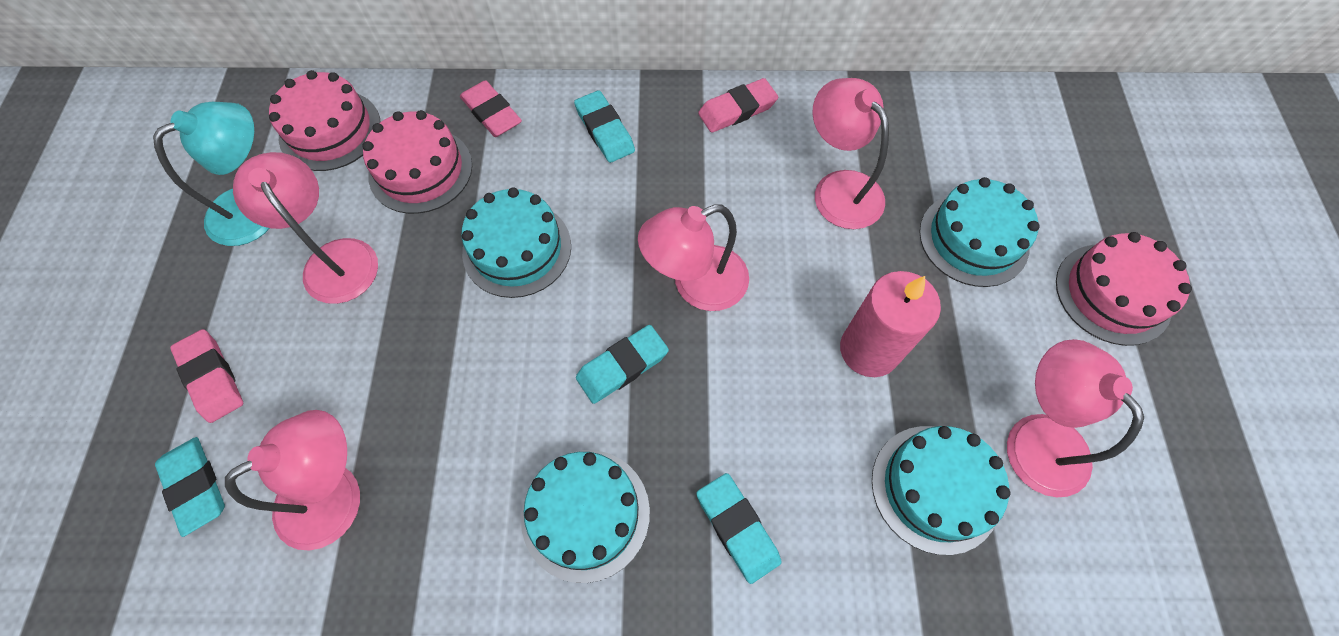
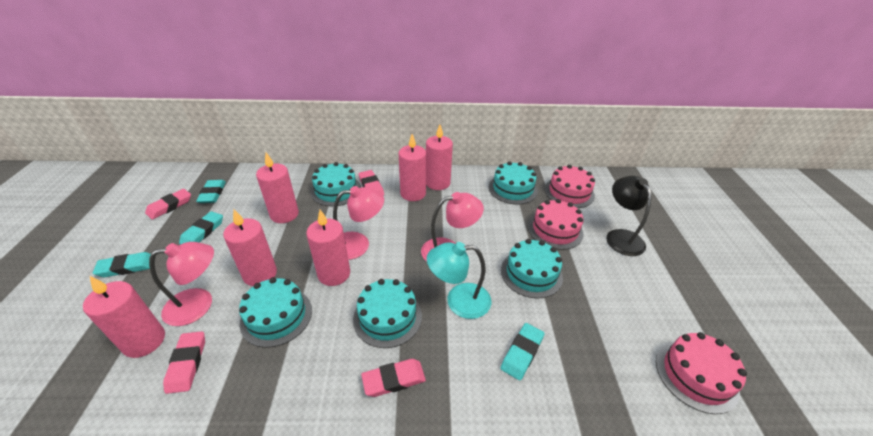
black lamp: 0 -> 1
pink candle: 1 -> 6
pink eraser: 3 -> 4
pink lamp: 5 -> 3
turquoise cake: 4 -> 5

